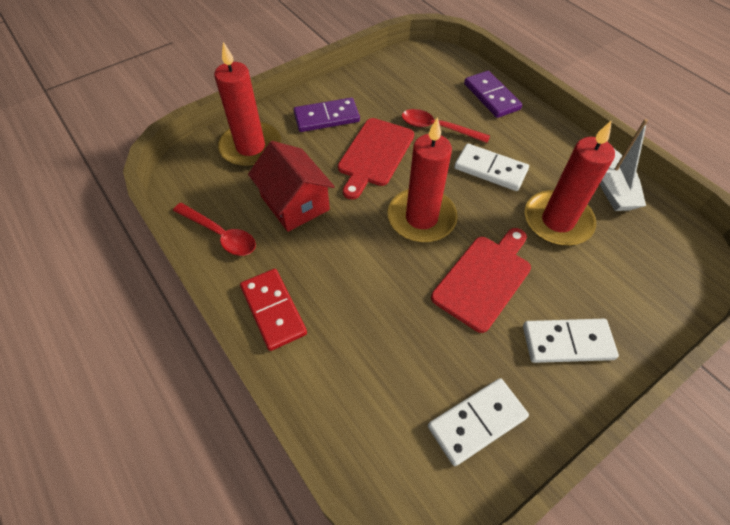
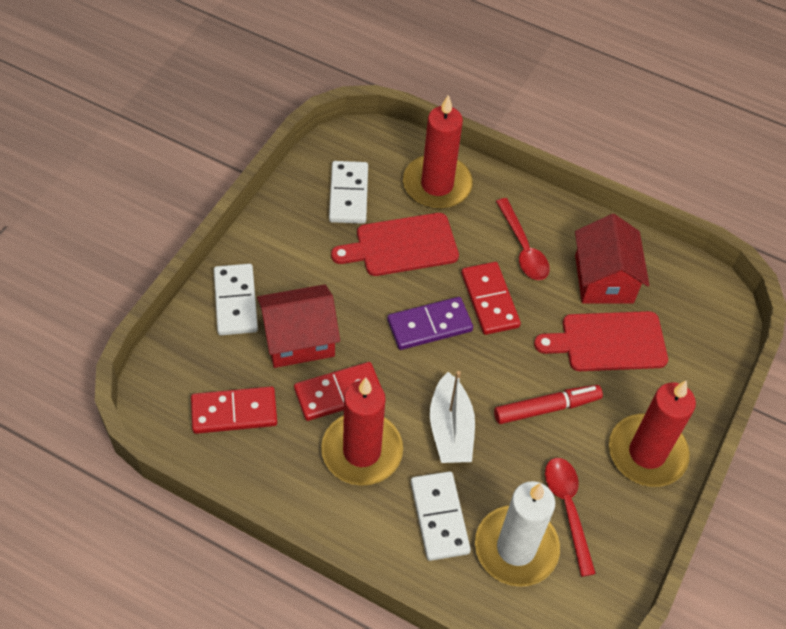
purple domino: 2 -> 1
red domino: 1 -> 3
red house: 1 -> 2
red marker: 0 -> 1
white candle: 0 -> 1

